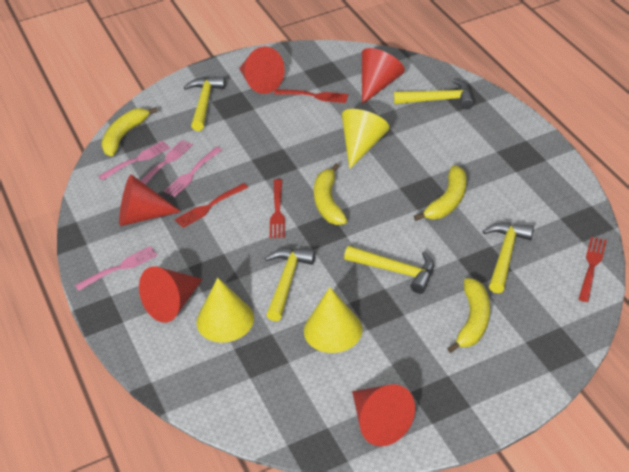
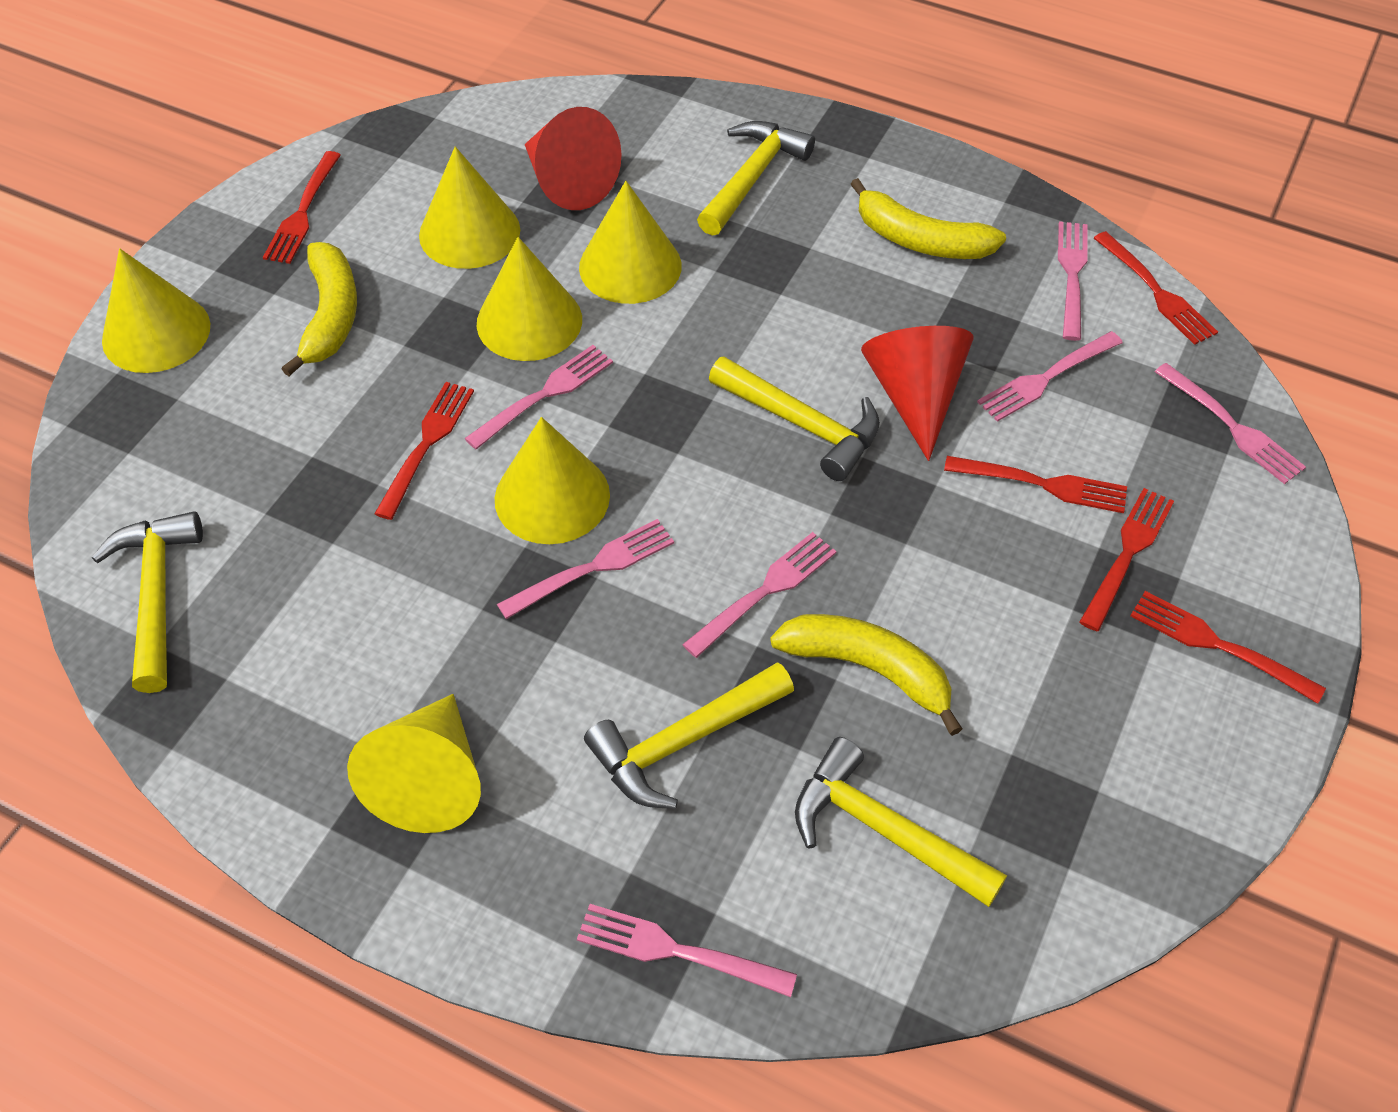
pink fork: 4 -> 7
red cone: 5 -> 2
red fork: 4 -> 6
yellow banana: 4 -> 3
yellow cone: 3 -> 6

